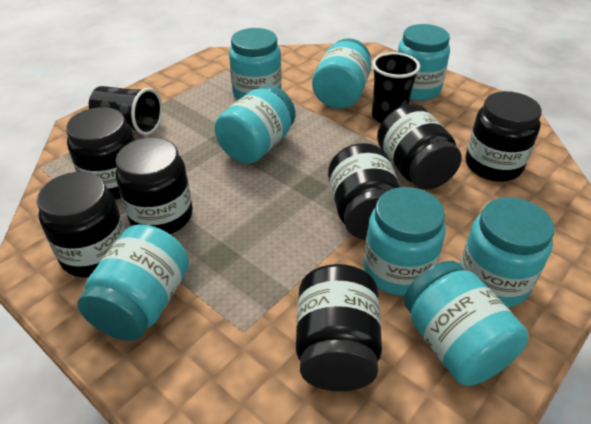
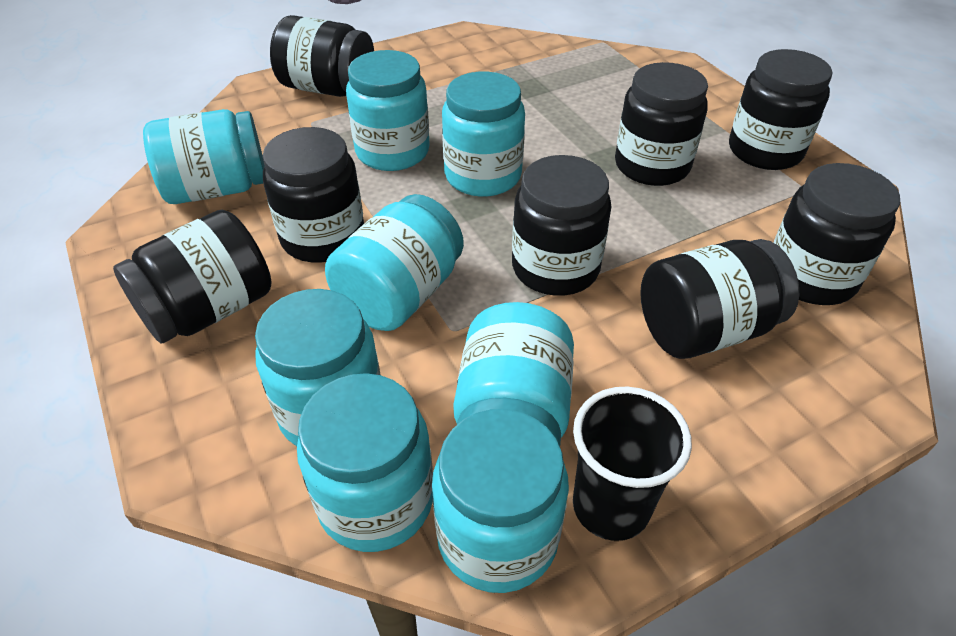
black cup: 2 -> 1
black jar: 7 -> 8

